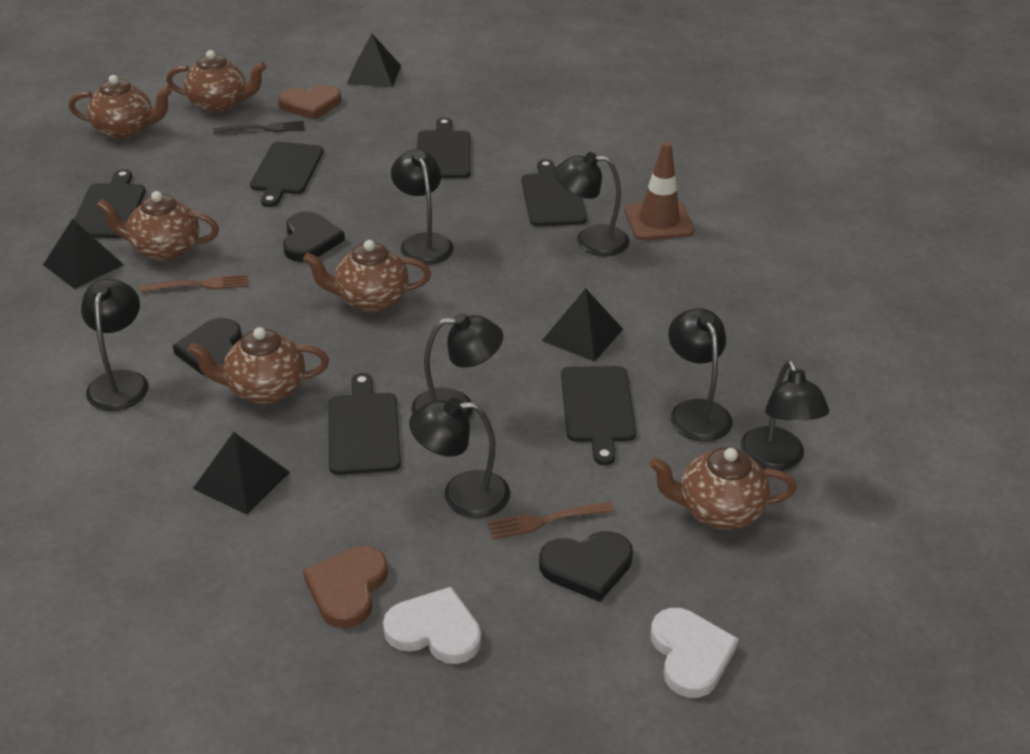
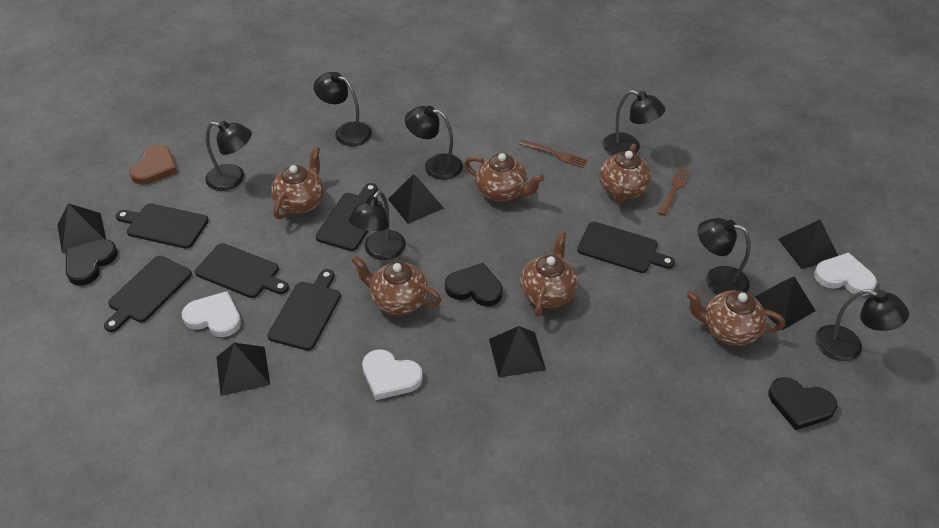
black fork: 1 -> 0
black pyramid: 4 -> 6
brown heart: 2 -> 1
brown traffic cone: 1 -> 0
white heart: 2 -> 3

